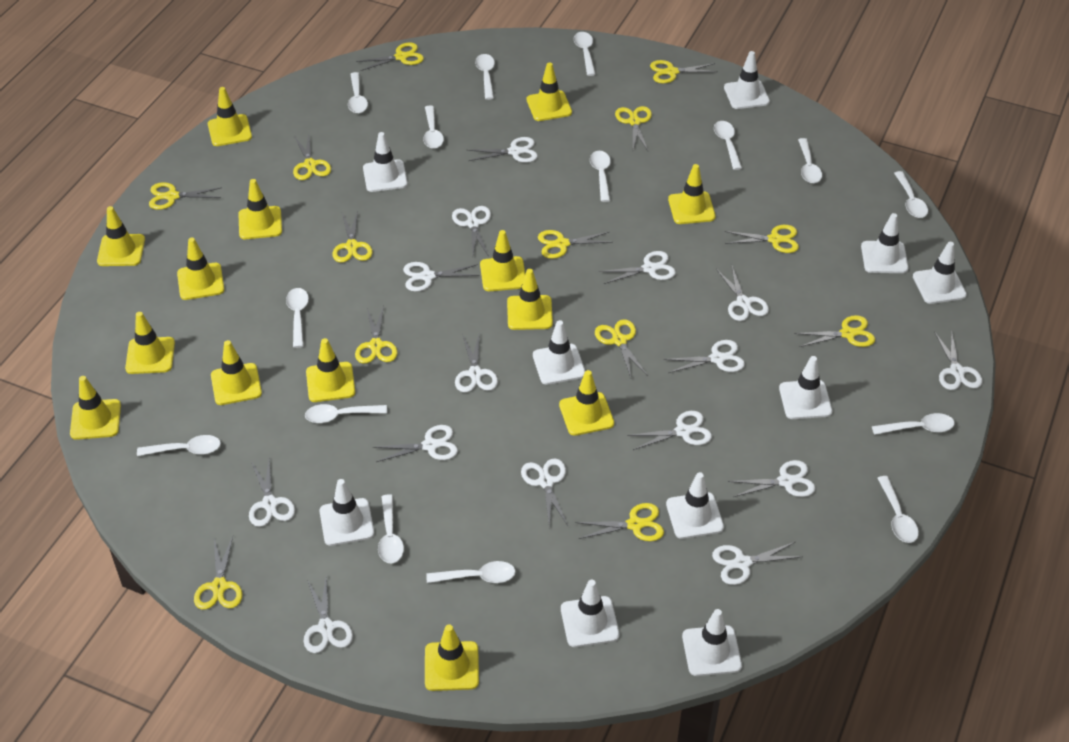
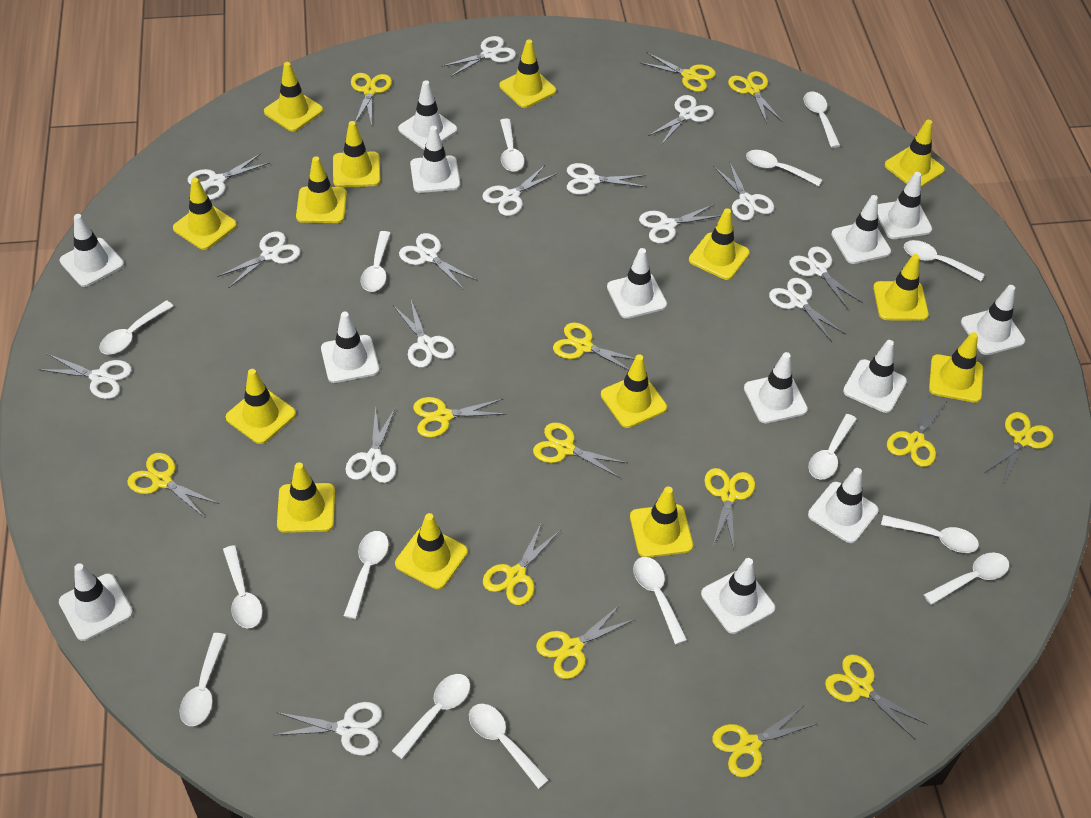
white traffic cone: 10 -> 13
yellow scissors: 13 -> 14

